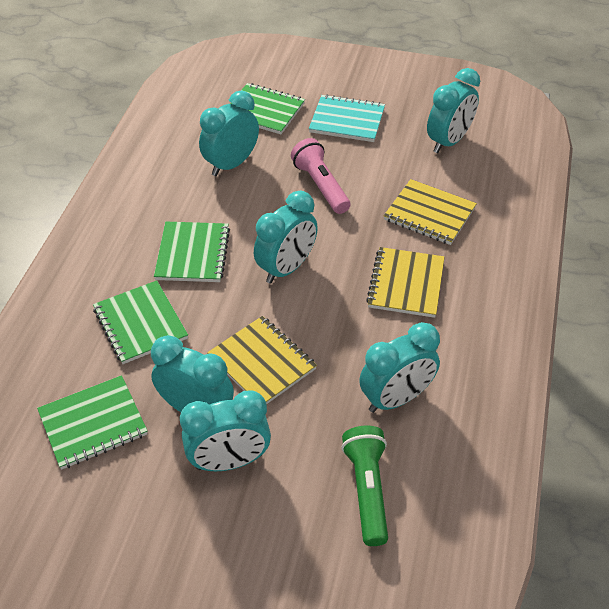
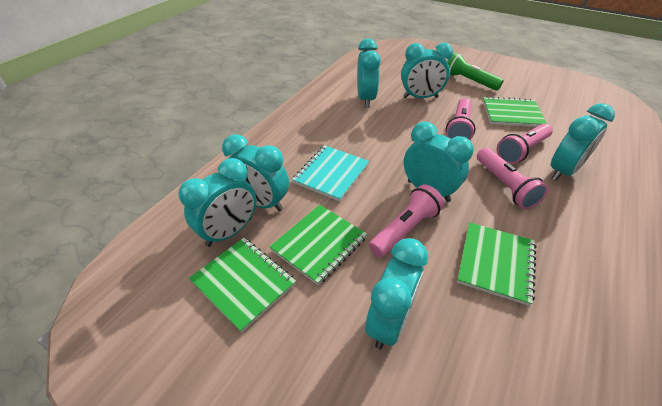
pink flashlight: 1 -> 4
turquoise clock: 6 -> 7
yellow notebook: 3 -> 0

